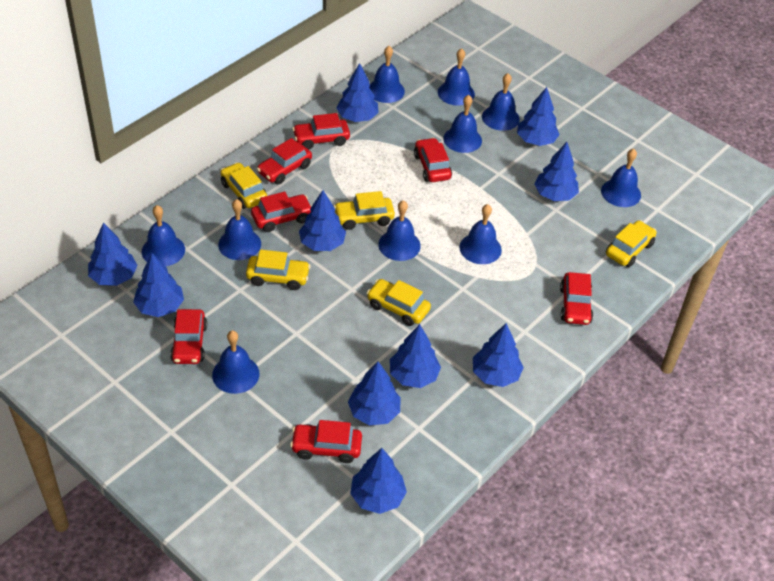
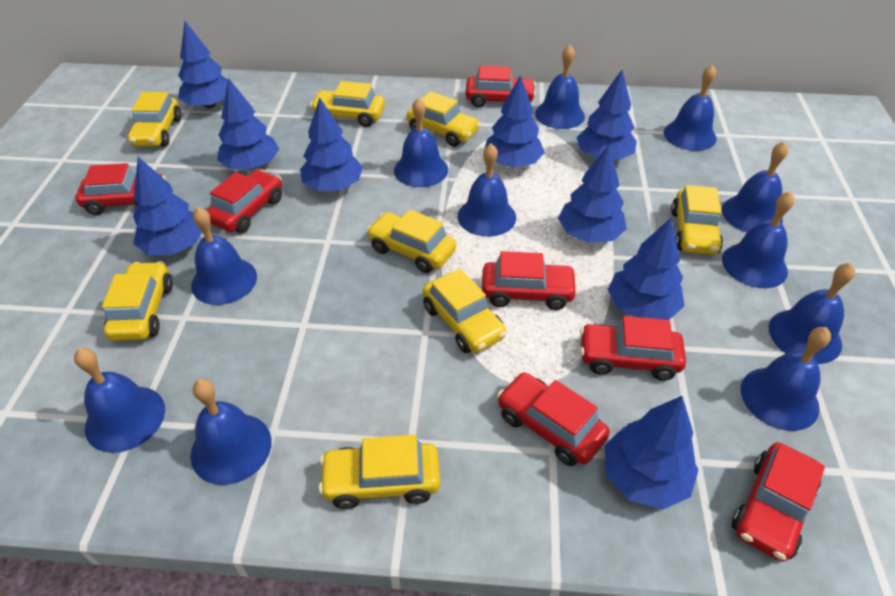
blue bell: 10 -> 11
blue tree: 10 -> 9
yellow car: 5 -> 8

